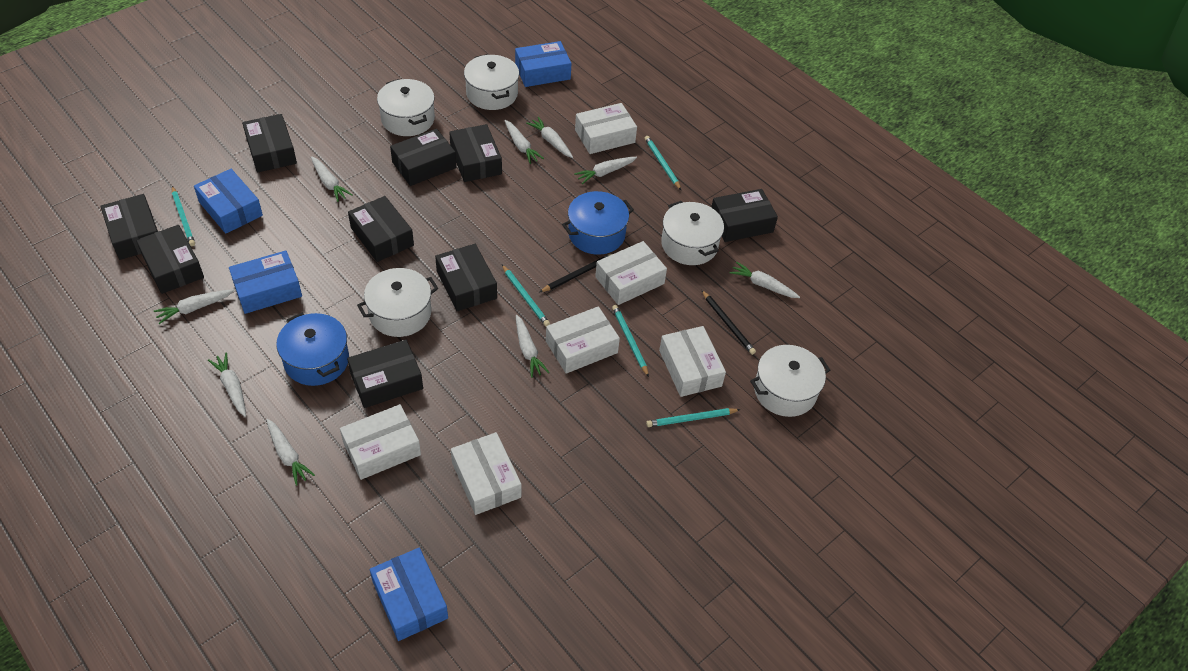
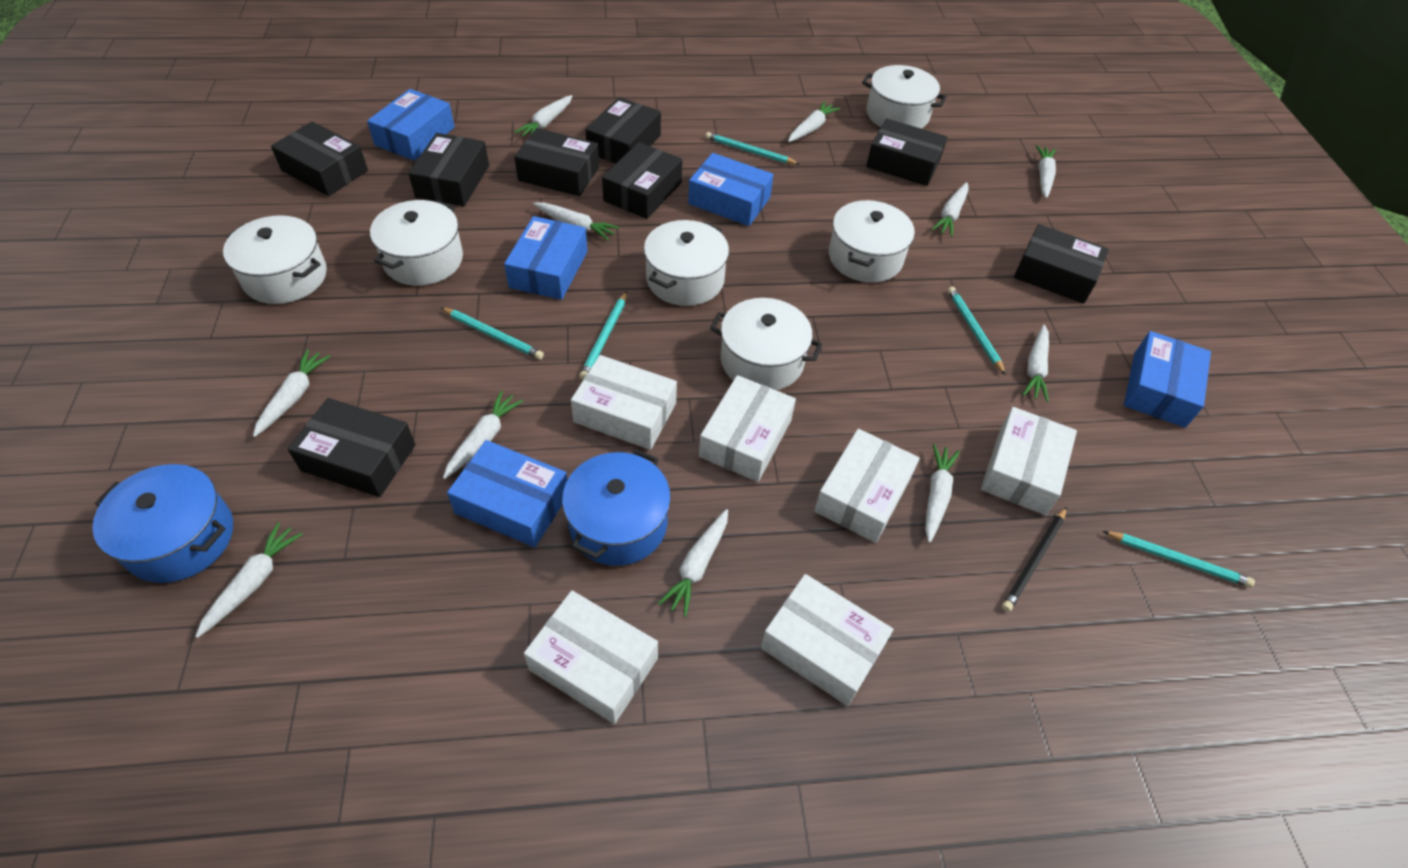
black box: 9 -> 8
black pencil: 2 -> 1
blue box: 4 -> 5
white carrot: 9 -> 11
white pot: 5 -> 6

